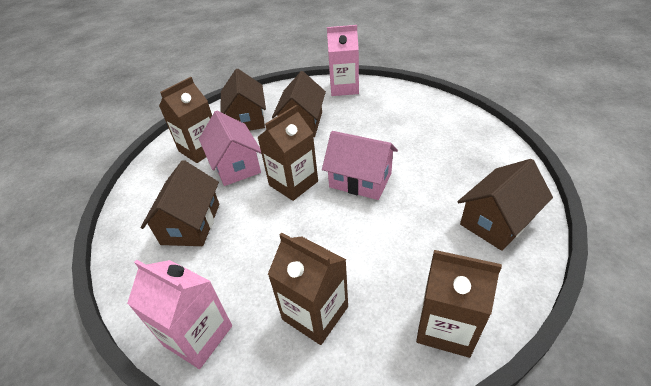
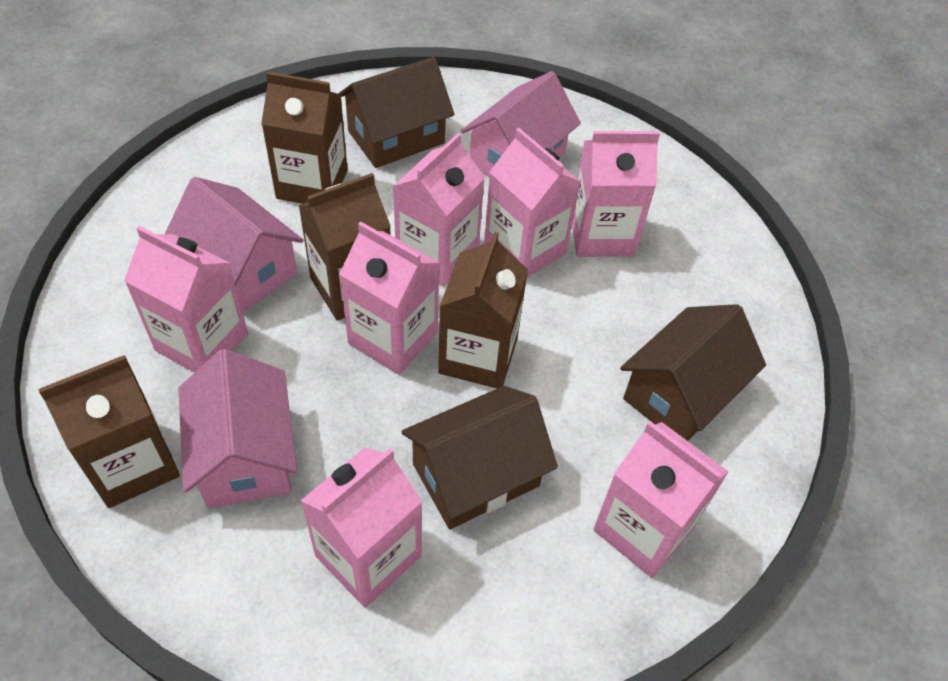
brown house: 4 -> 3
pink carton: 2 -> 7
pink house: 2 -> 3

